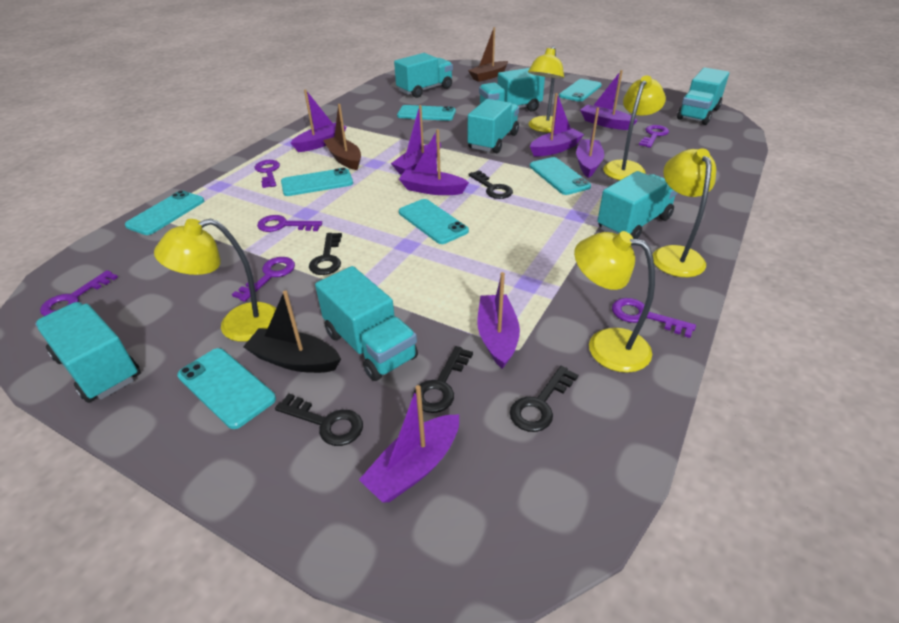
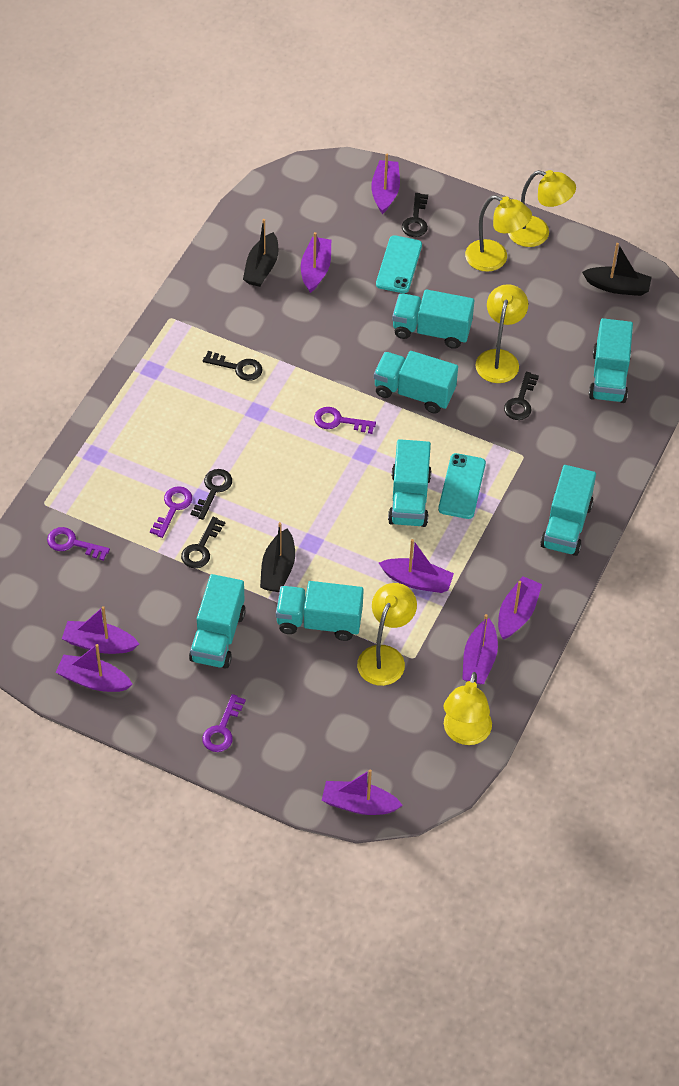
black boat: 1 -> 3
brown boat: 2 -> 0
purple key: 6 -> 4
turquoise phone: 7 -> 2

